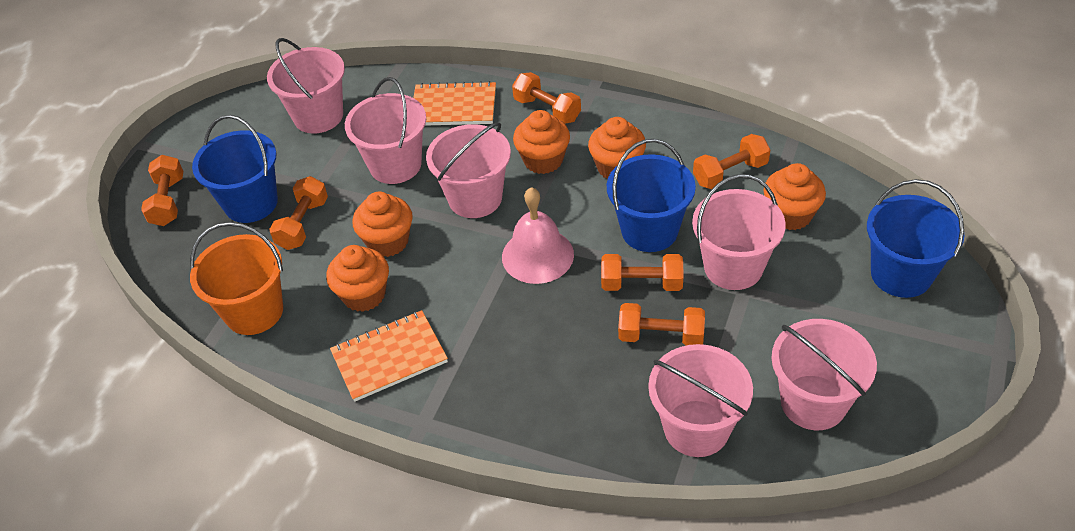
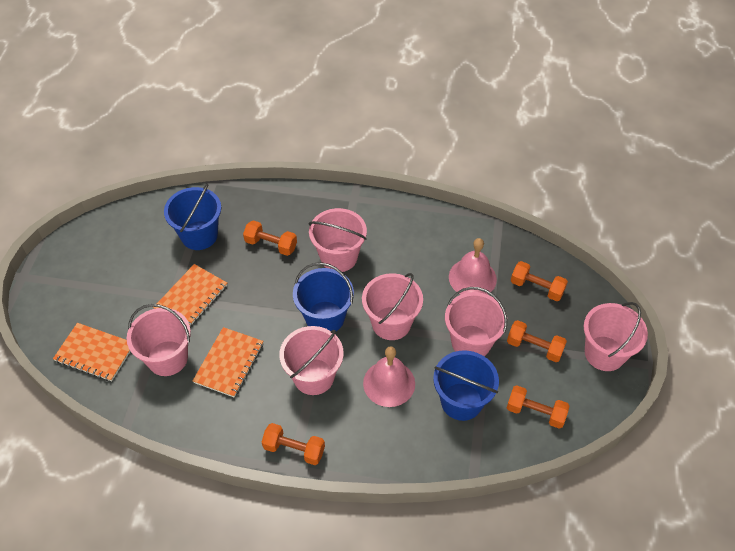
orange bucket: 1 -> 0
orange cupcake: 5 -> 0
orange dumbbell: 6 -> 5
orange notebook: 2 -> 3
pink bell: 1 -> 2

